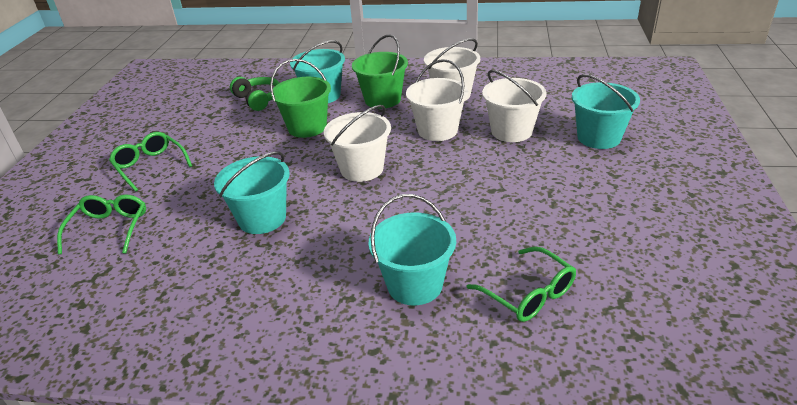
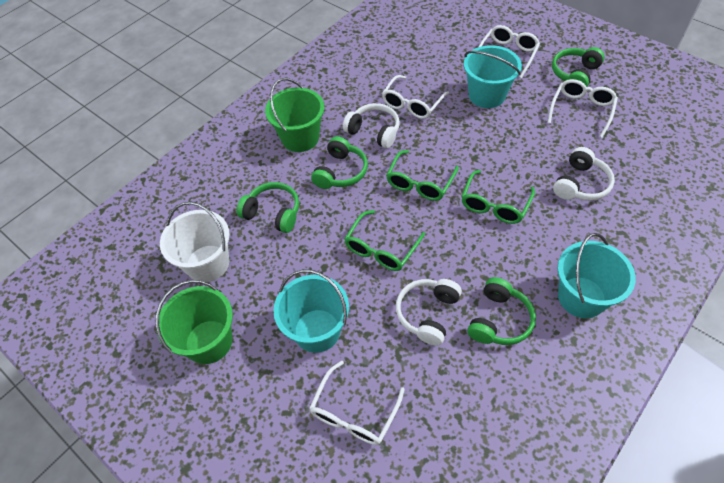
green headphones: 1 -> 4
turquoise bucket: 4 -> 3
white bucket: 4 -> 1
white glasses: 0 -> 4
white headphones: 0 -> 3

